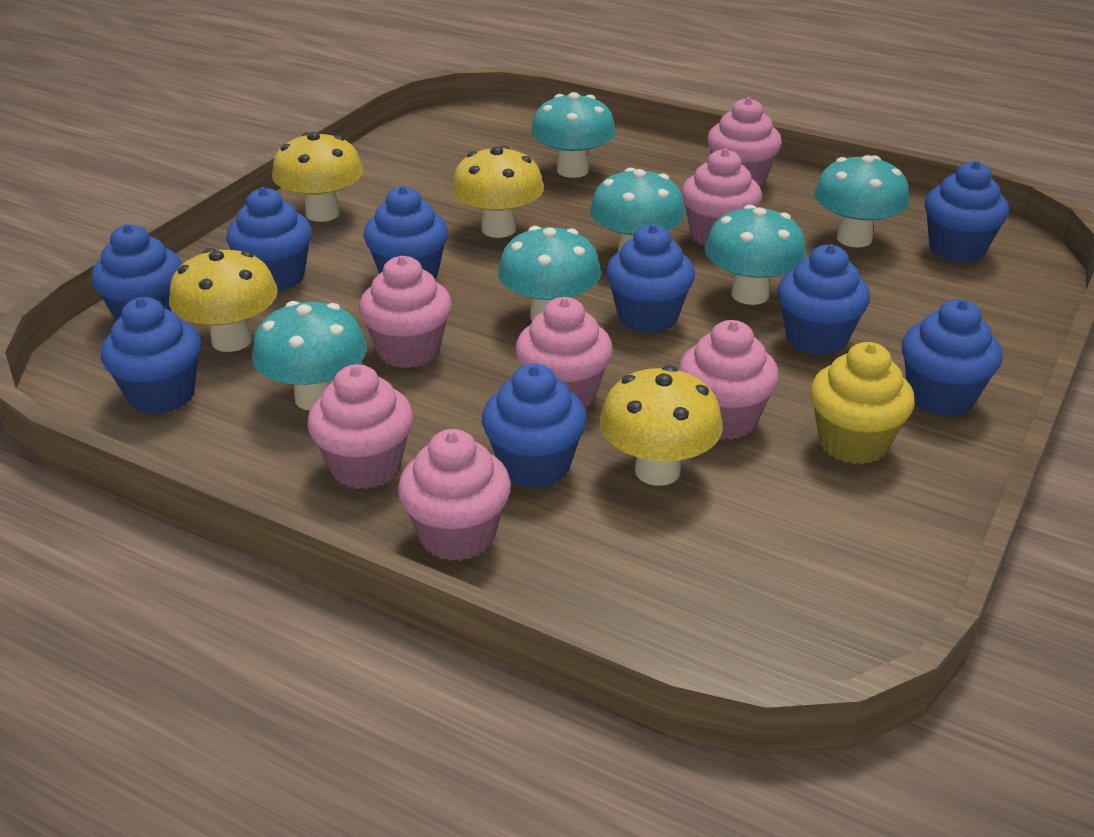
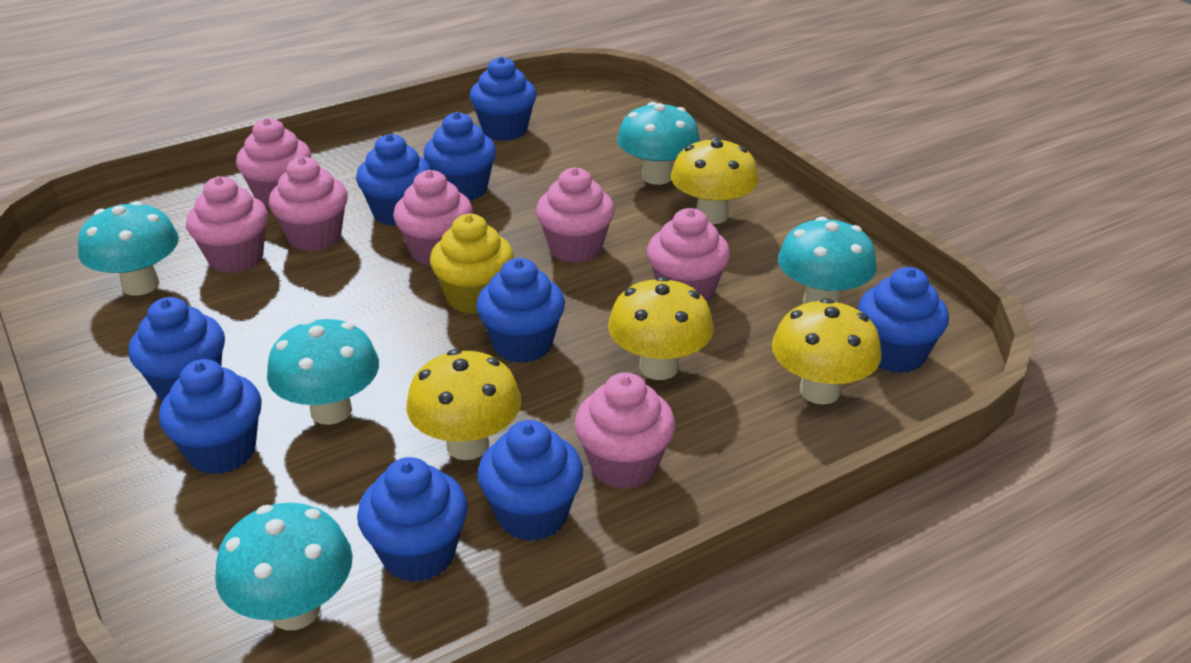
turquoise mushroom: 6 -> 5

